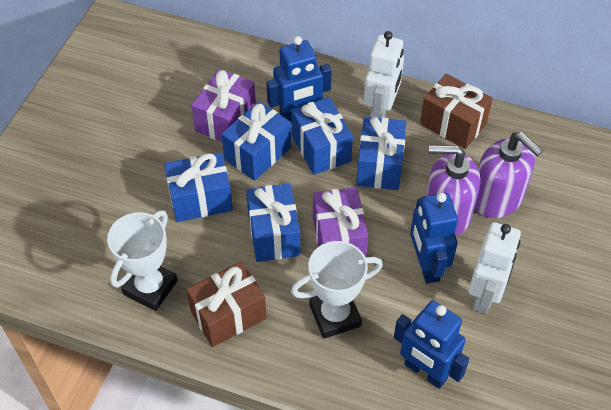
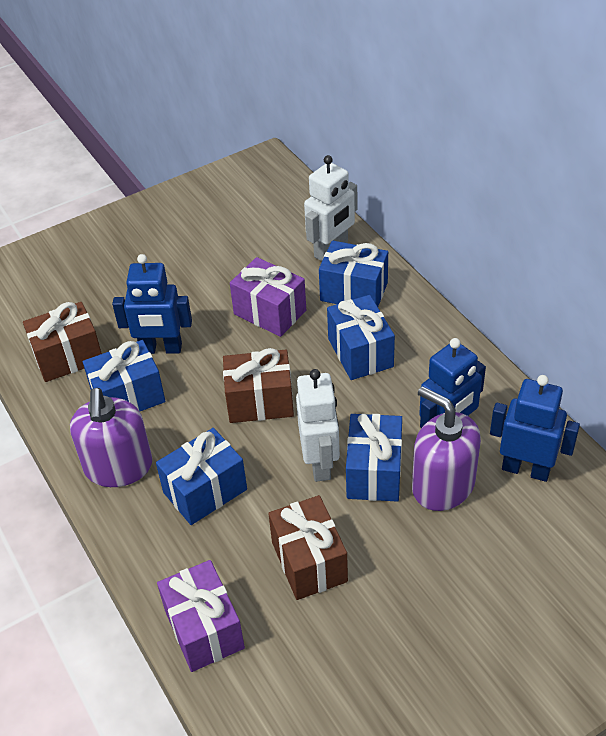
brown gift: 2 -> 3
white trophy: 2 -> 0

